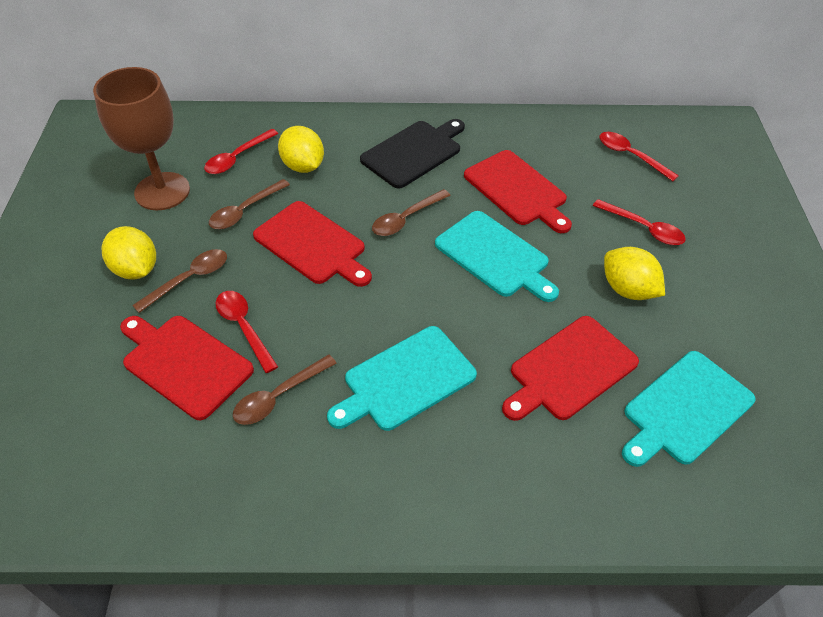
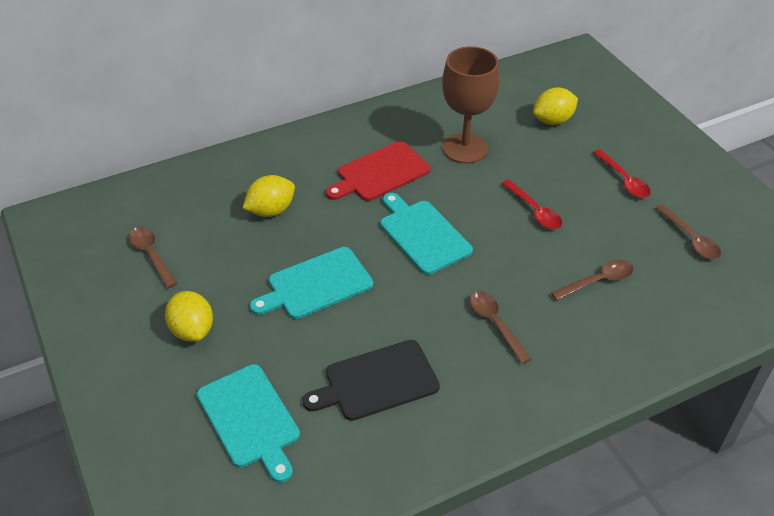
red cutting board: 4 -> 1
red spoon: 4 -> 2

